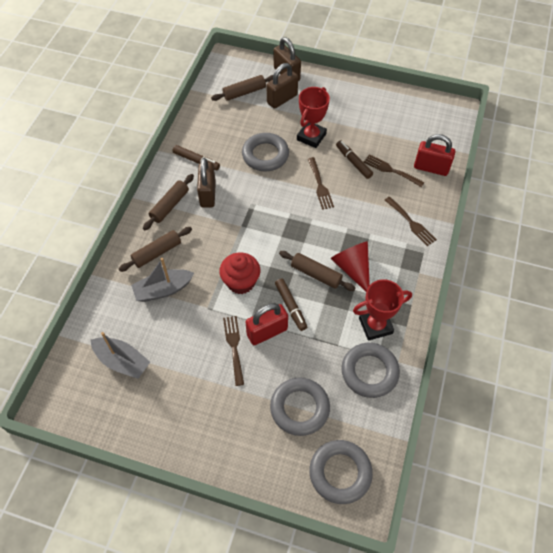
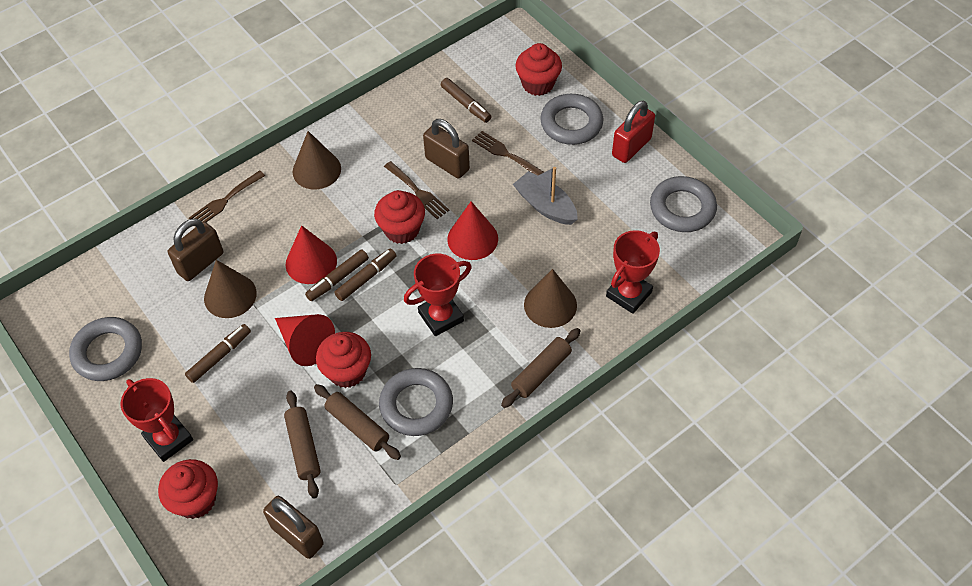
brown cone: 0 -> 3
brown fork: 4 -> 3
brown marker: 3 -> 4
brown rolling pin: 4 -> 3
grey boat: 2 -> 1
red cone: 1 -> 3
red cupcake: 1 -> 4
red padlock: 2 -> 1
red trophy: 2 -> 3

